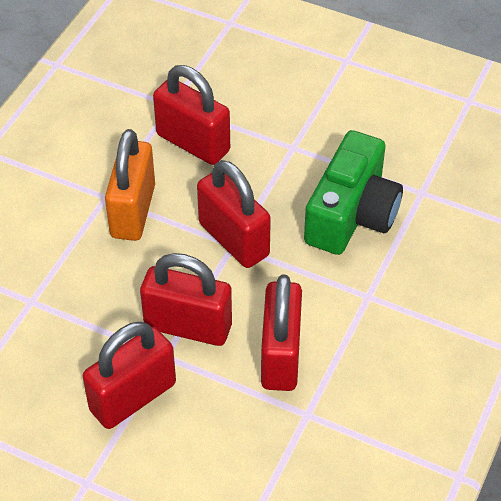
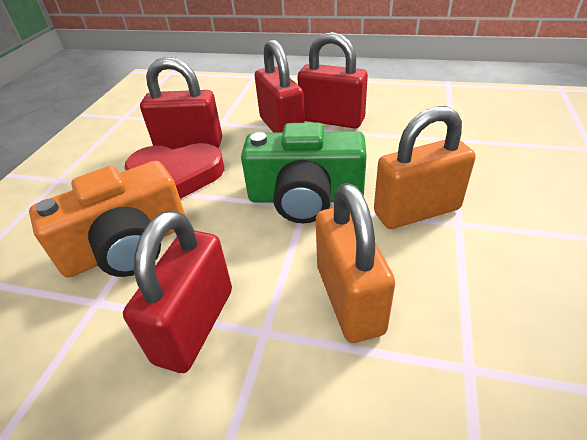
orange camera: 0 -> 1
orange padlock: 1 -> 2
red heart: 0 -> 1
red padlock: 5 -> 4

